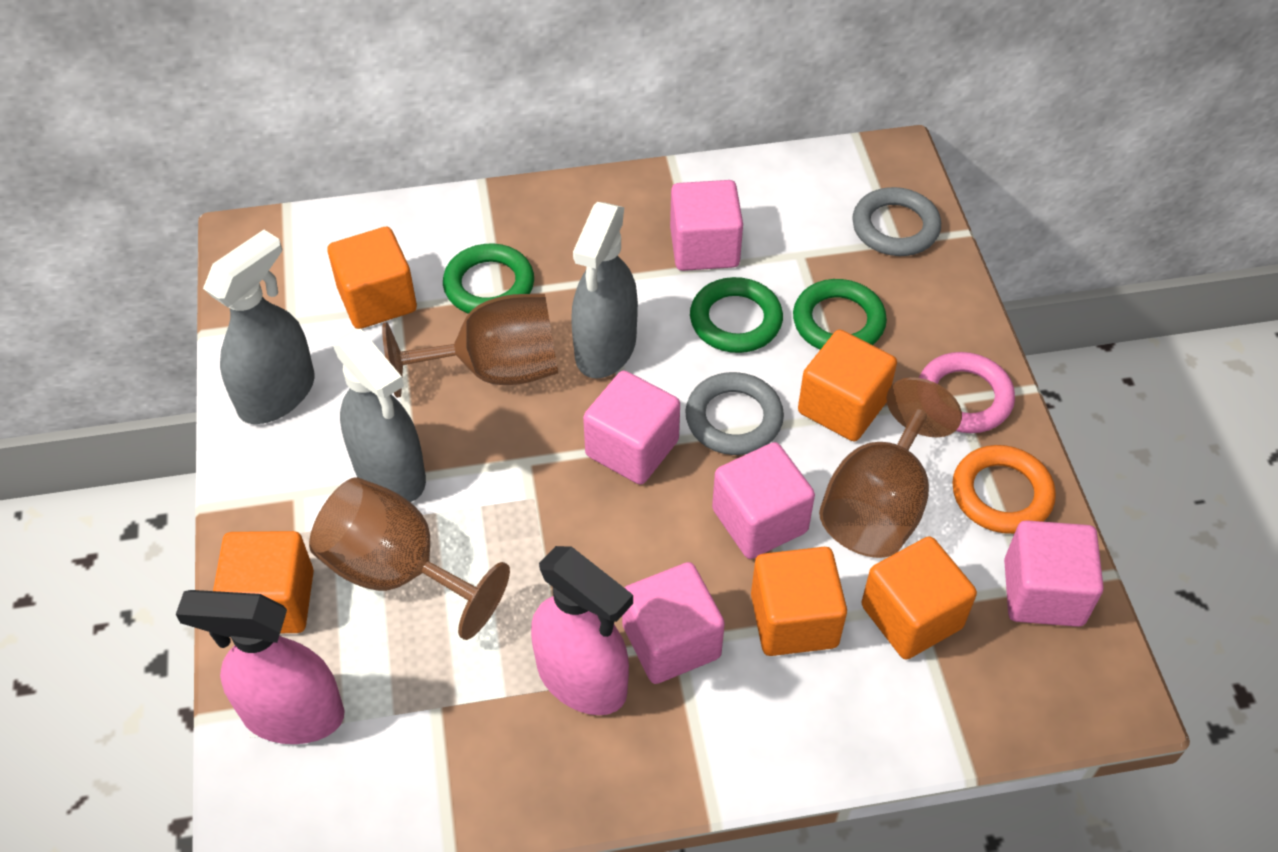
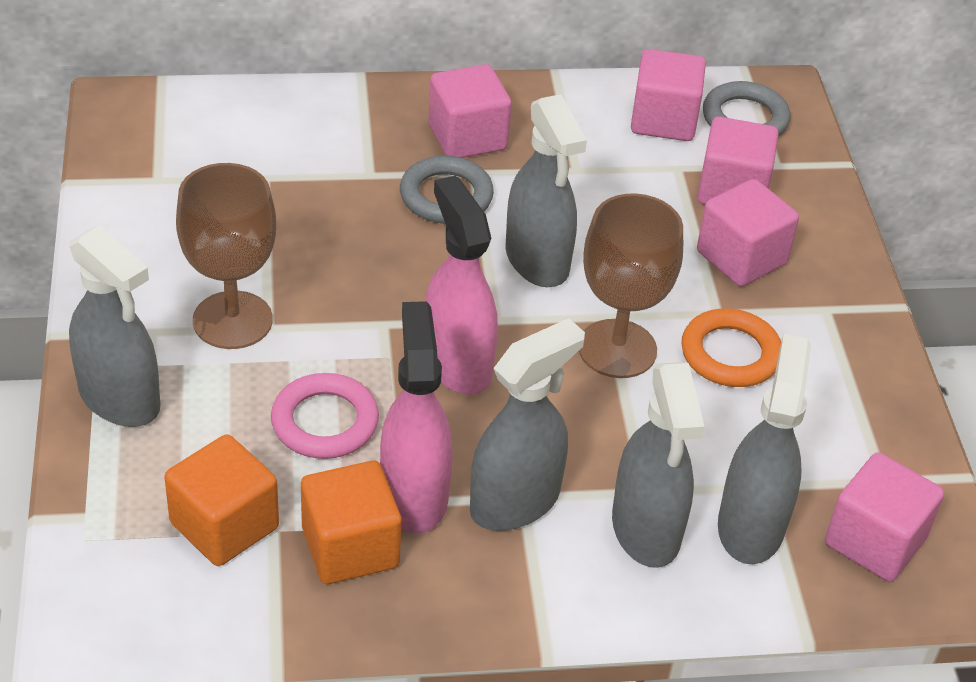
brown goblet: 3 -> 2
green ring: 3 -> 0
grey spray bottle: 3 -> 5
orange cube: 5 -> 2

